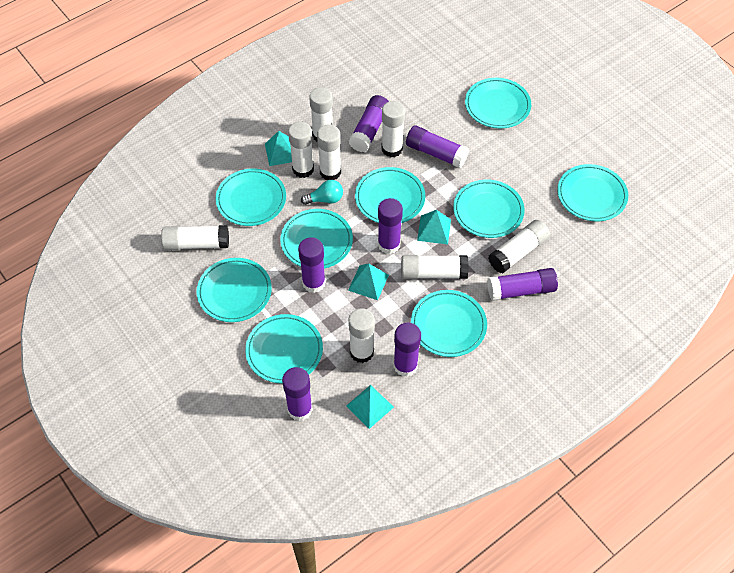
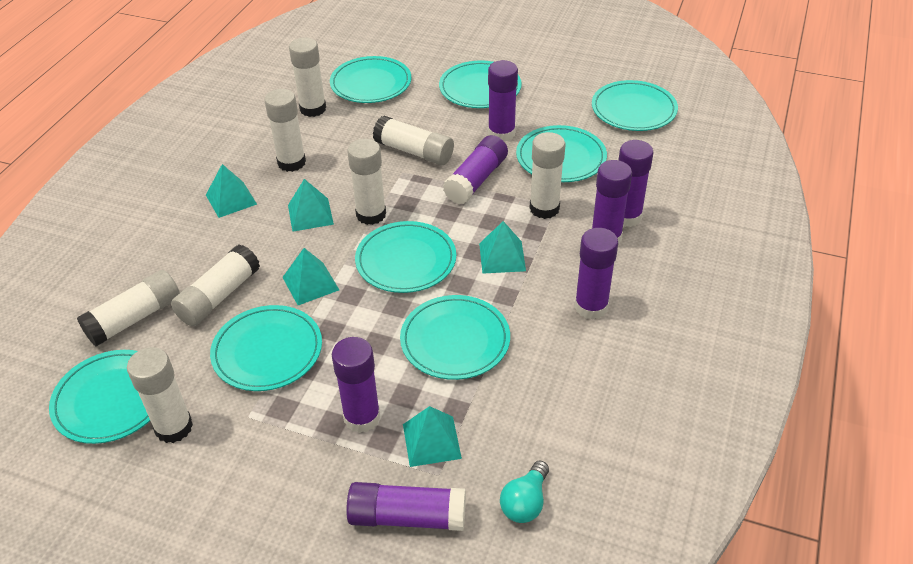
turquoise plate: 9 -> 8
turquoise pyramid: 4 -> 5

